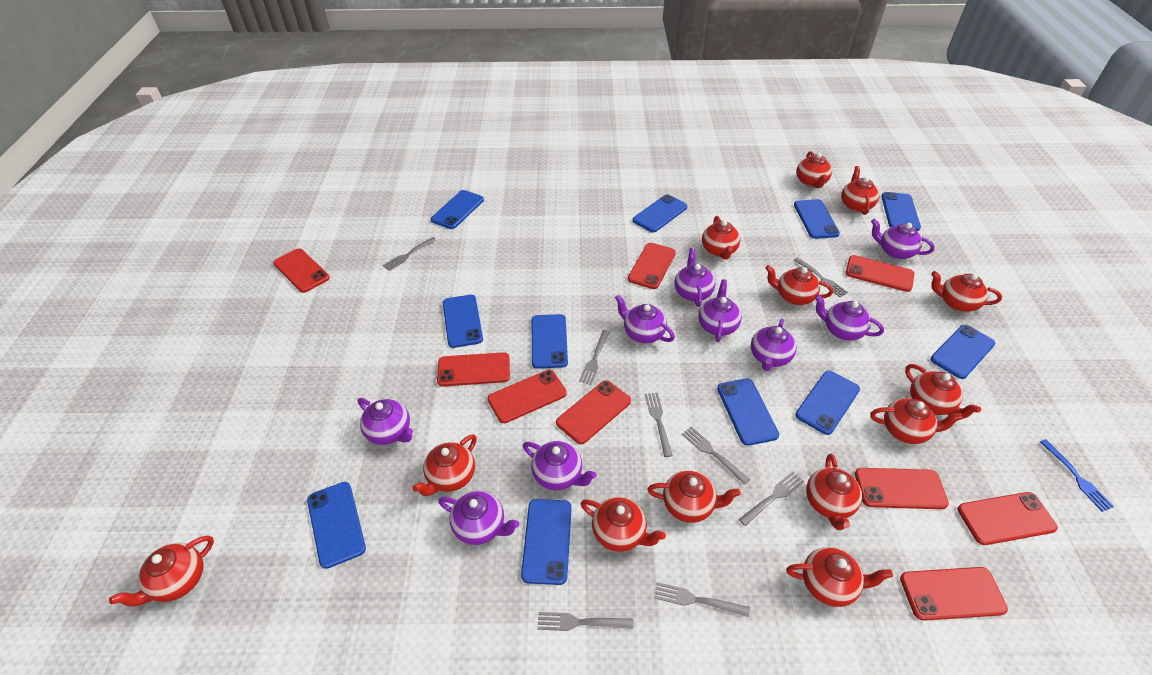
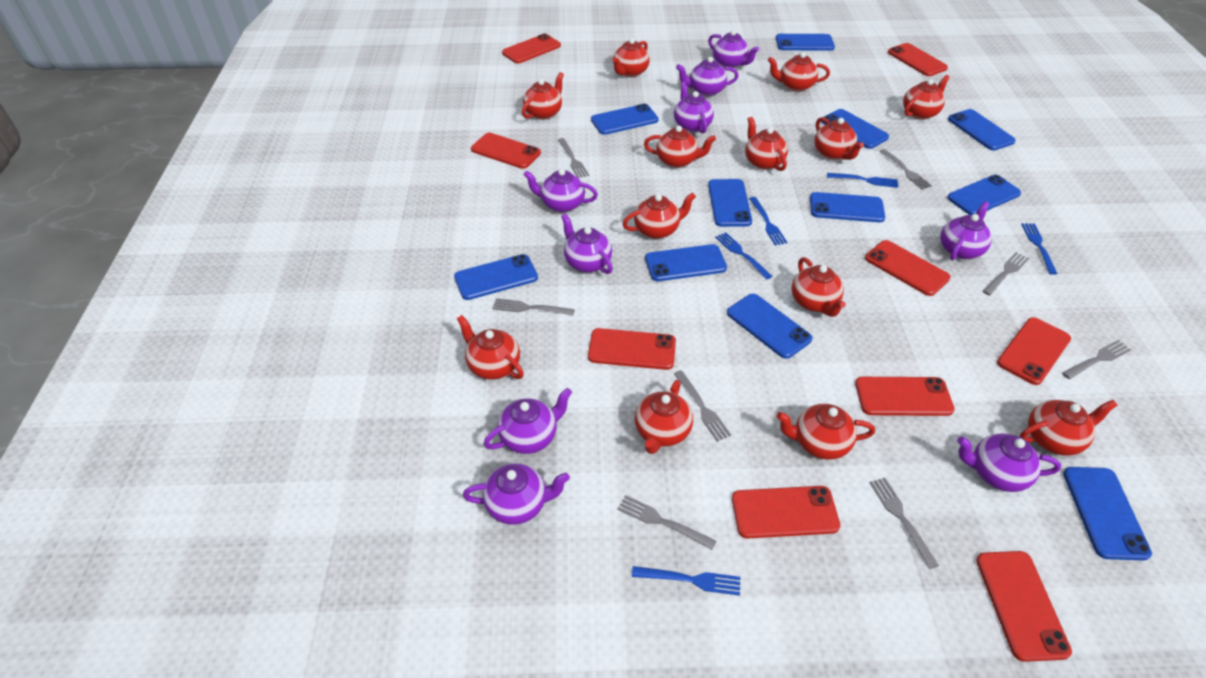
blue fork: 1 -> 5

